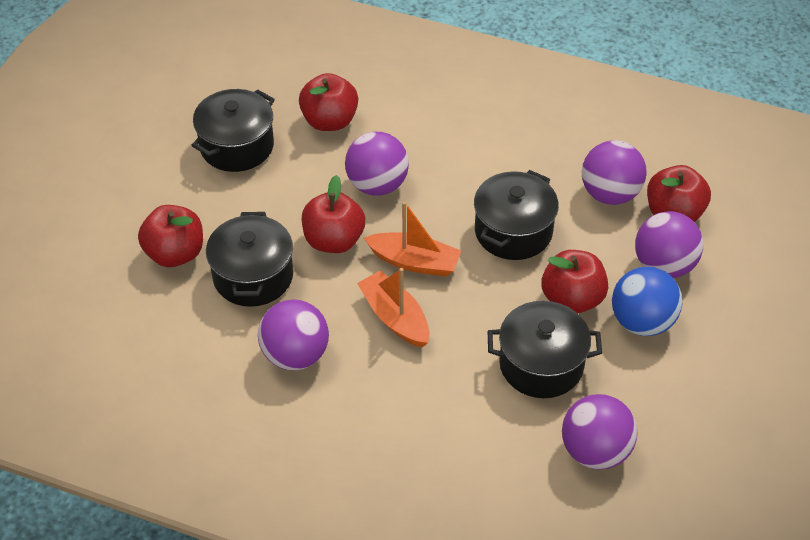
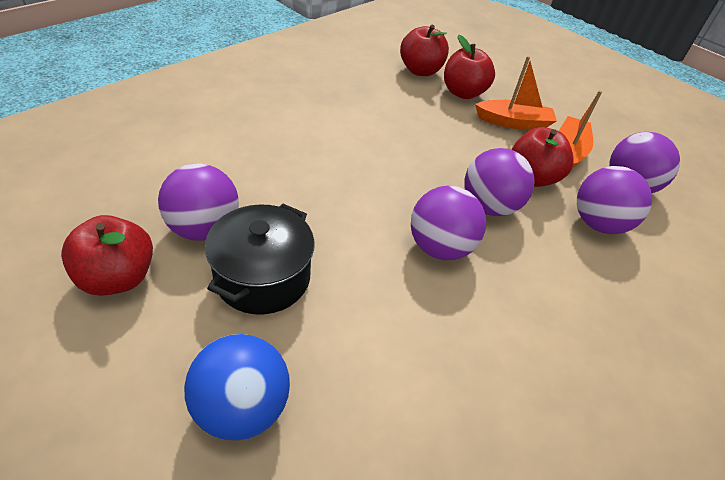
black pot: 4 -> 1
red apple: 5 -> 4

